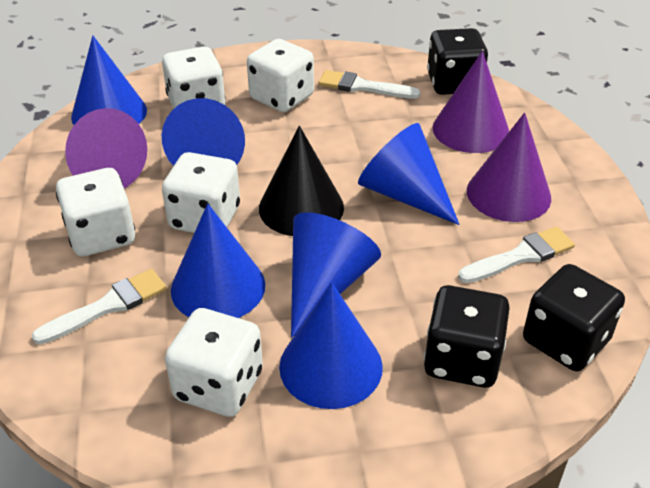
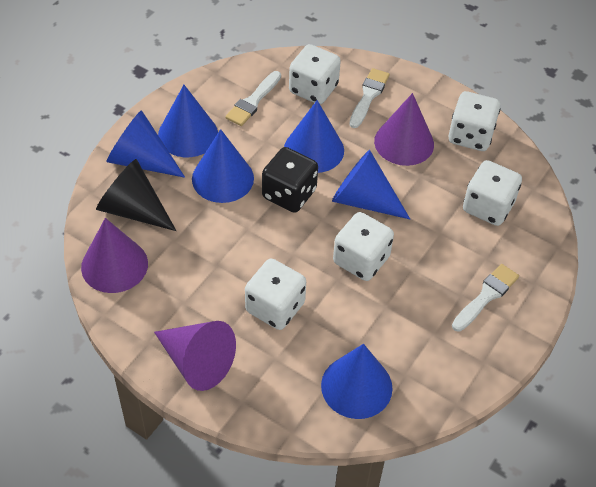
black dice: 3 -> 1

